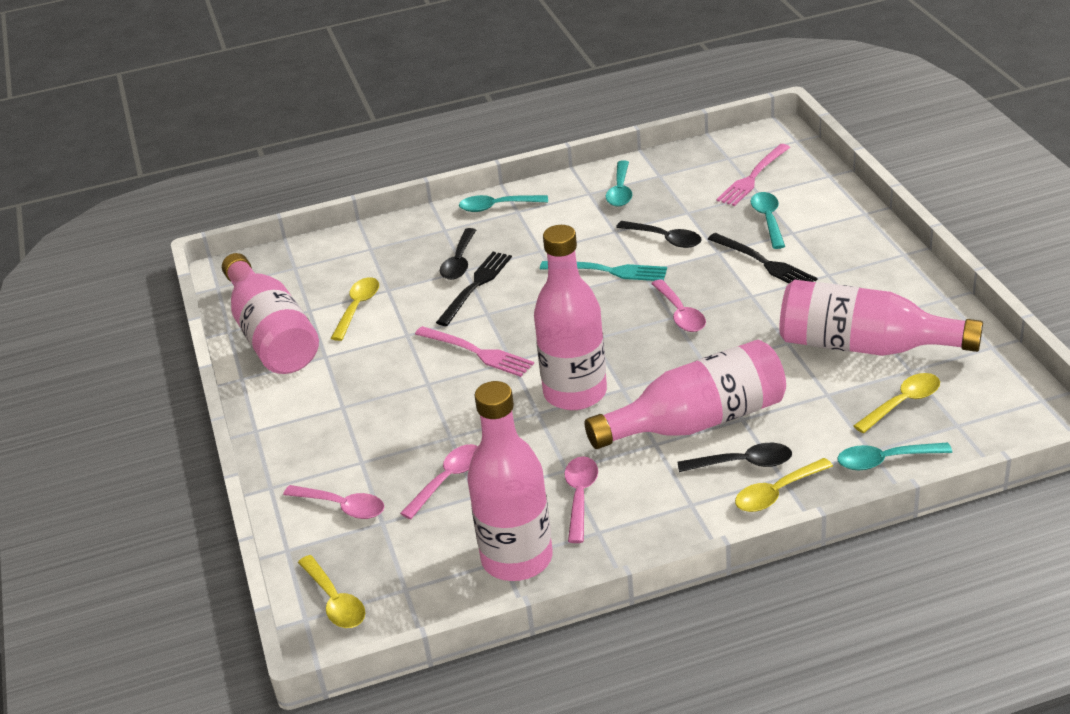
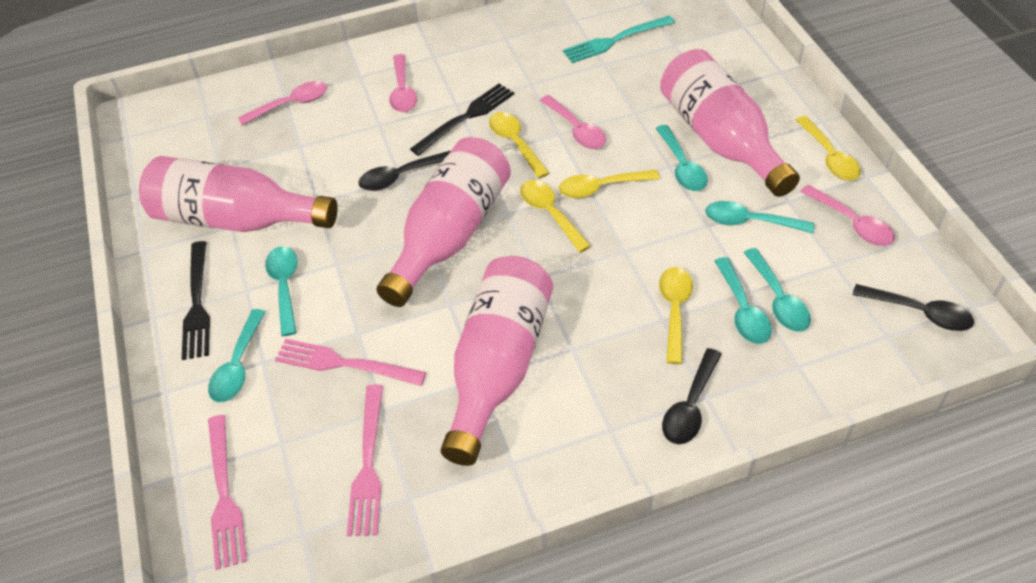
pink bottle: 5 -> 4
pink fork: 2 -> 3
turquoise spoon: 4 -> 6
yellow spoon: 4 -> 5

